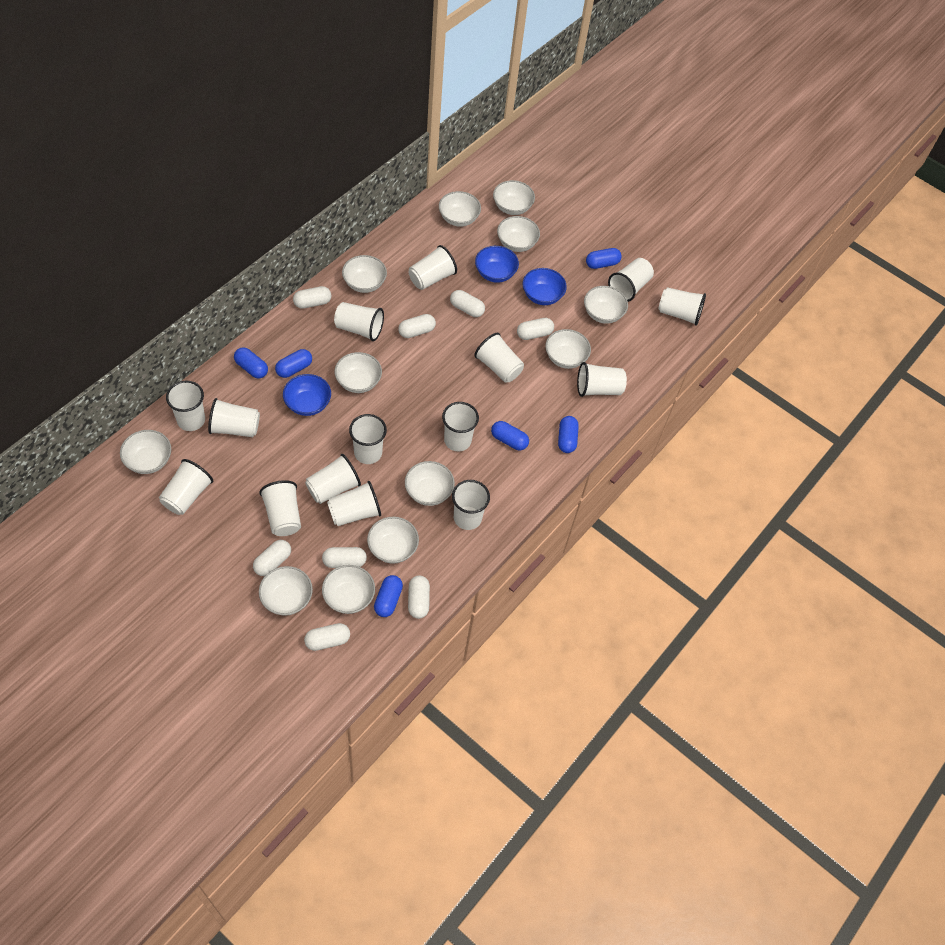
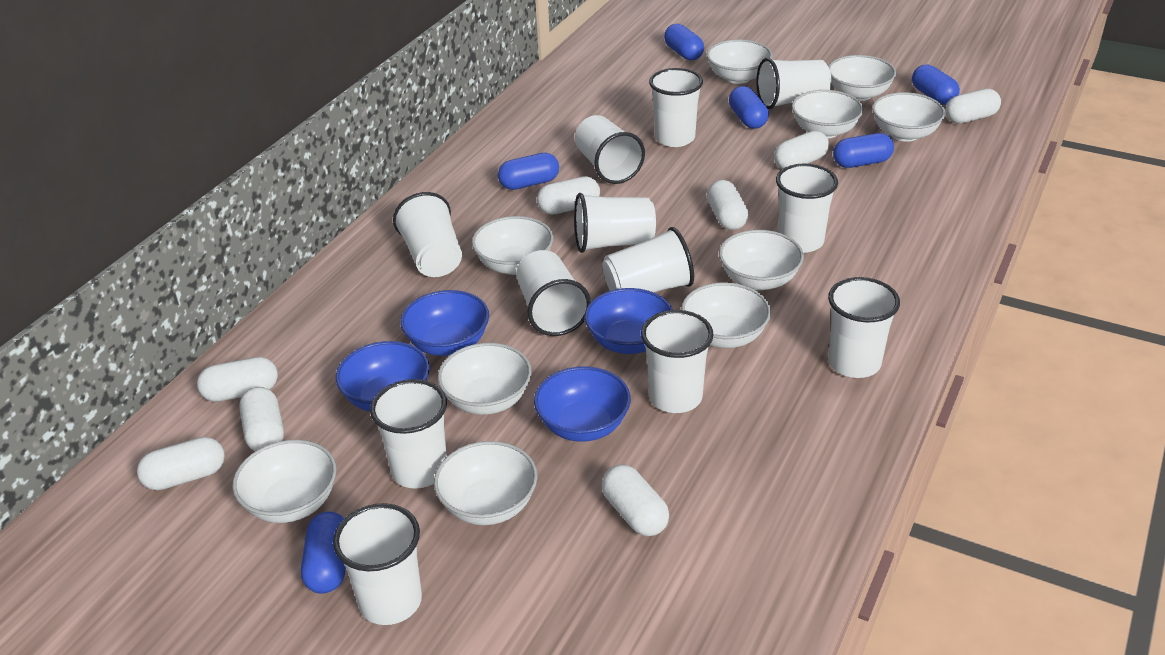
blue bowl: 3 -> 4
white bowl: 12 -> 10
white cup: 15 -> 12

